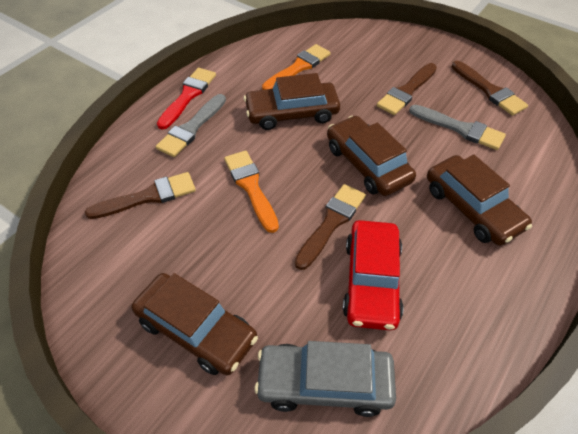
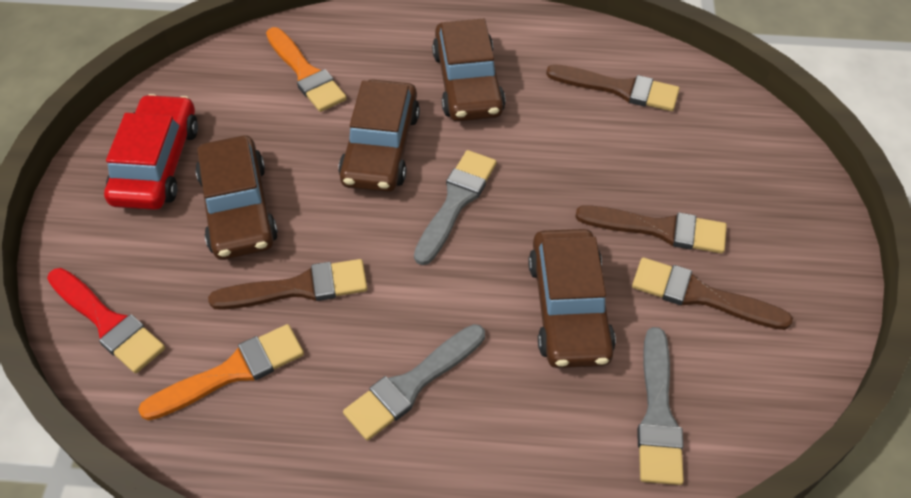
grey brush: 2 -> 3
grey car: 1 -> 0

